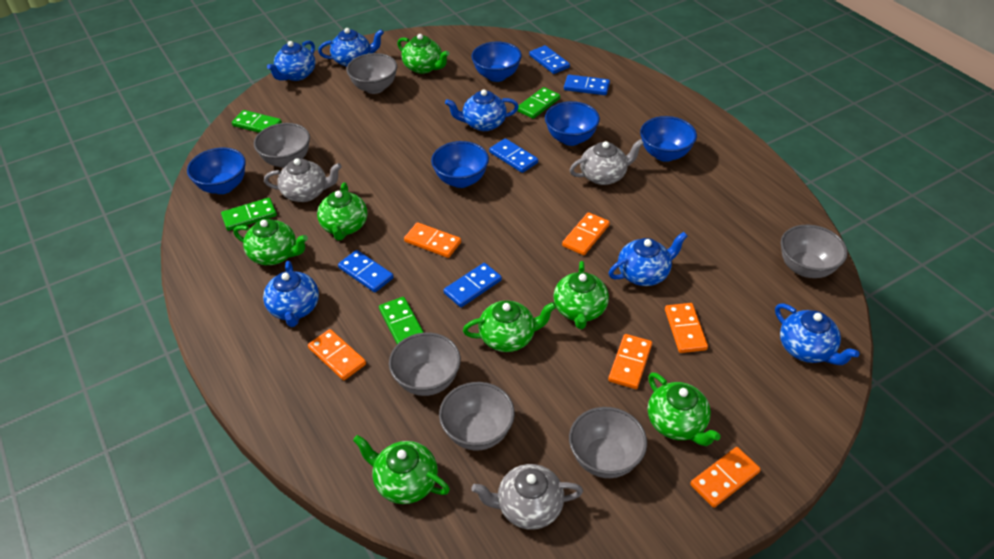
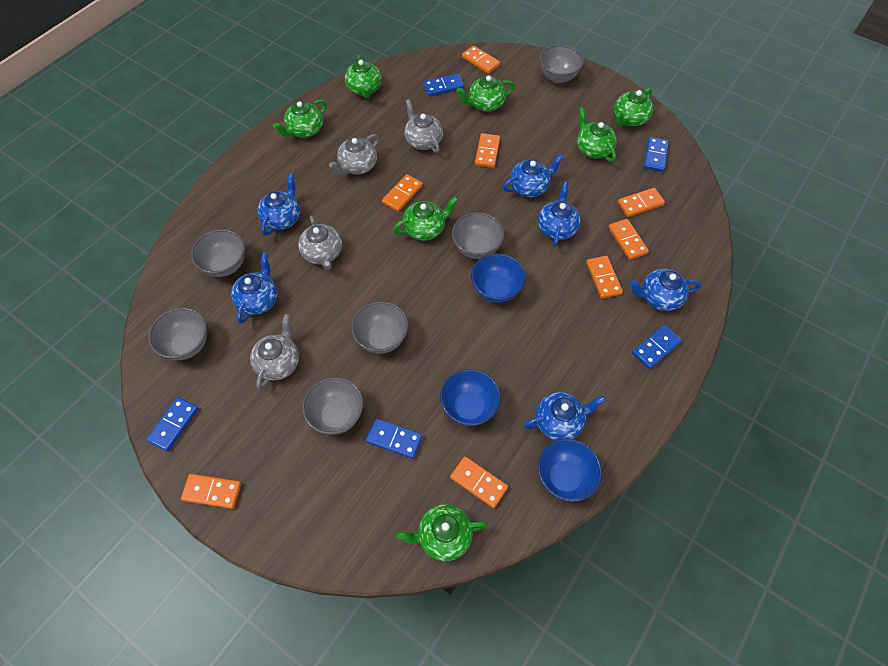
blue bowl: 5 -> 3
green domino: 4 -> 0
grey teapot: 3 -> 4
orange domino: 6 -> 8

